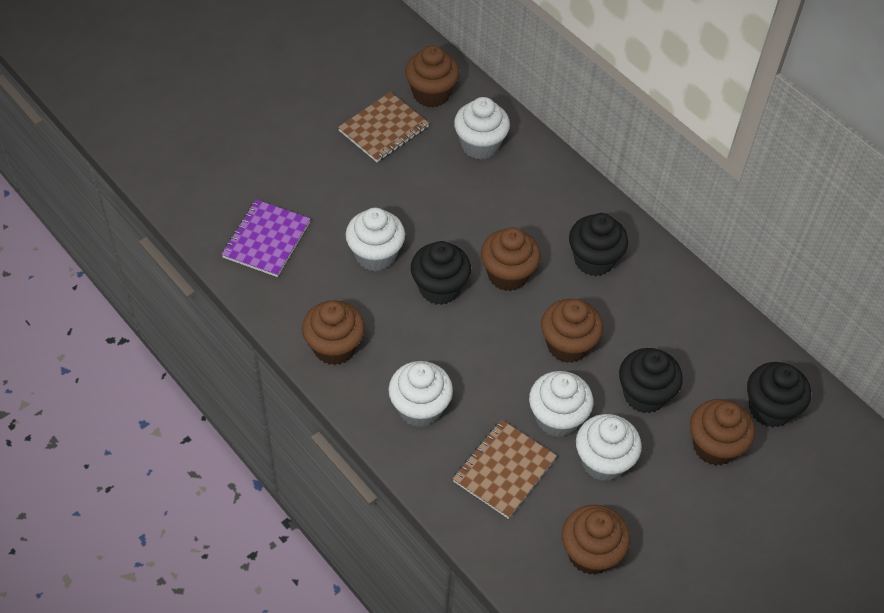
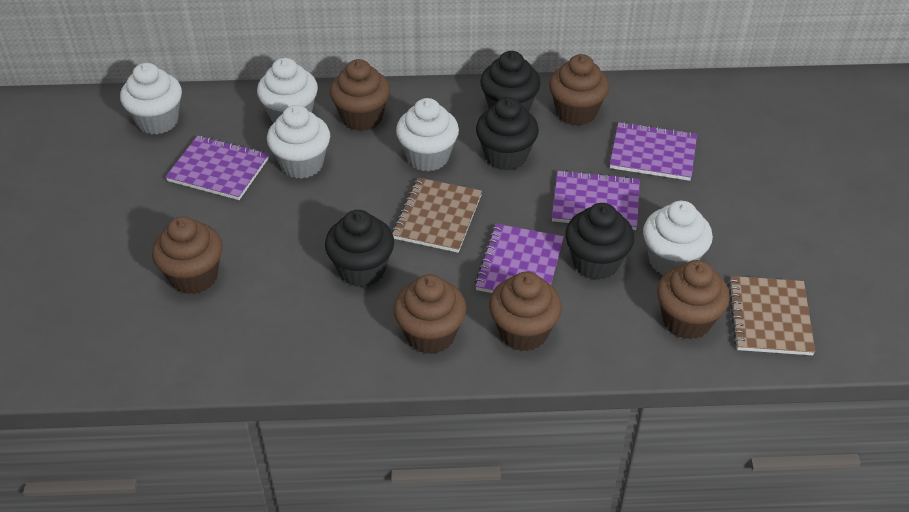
purple notebook: 1 -> 4

